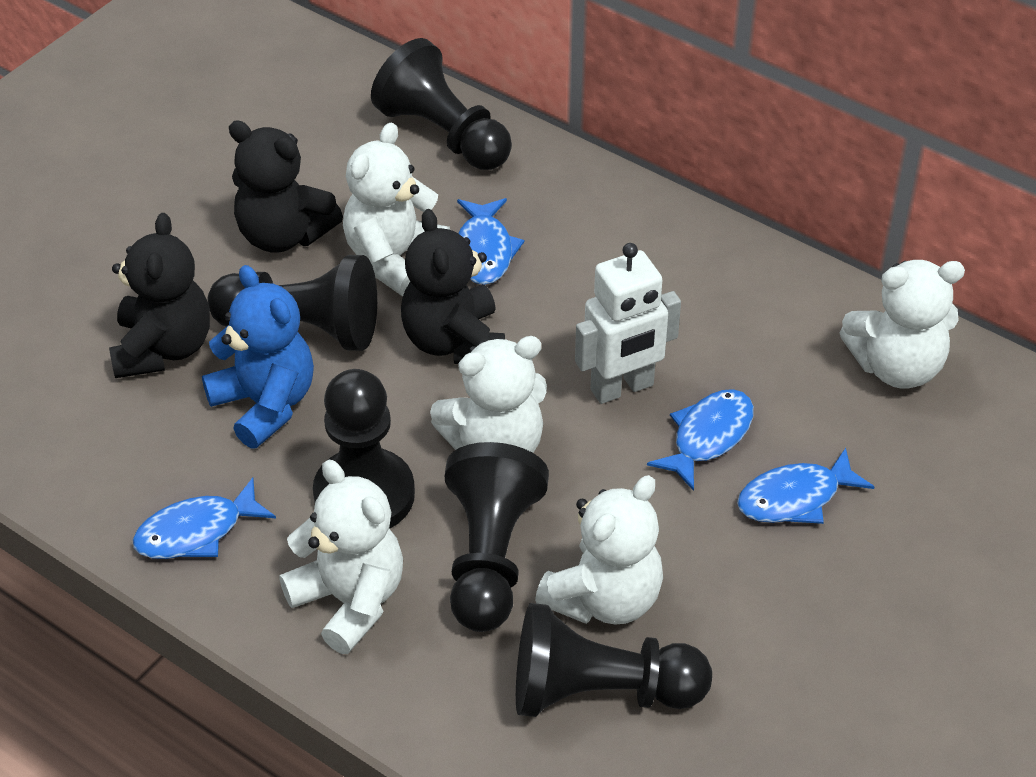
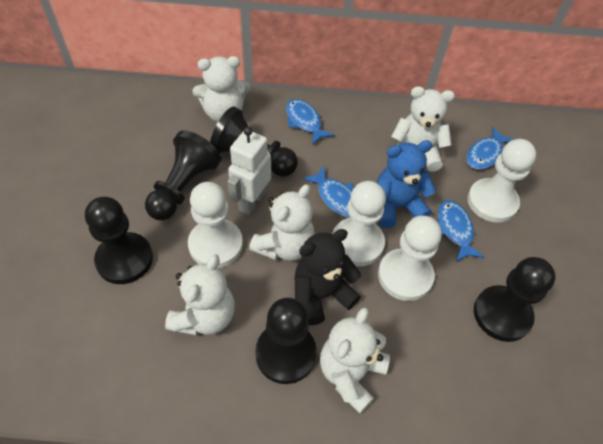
black teddy bear: 3 -> 1
white pawn: 0 -> 4

